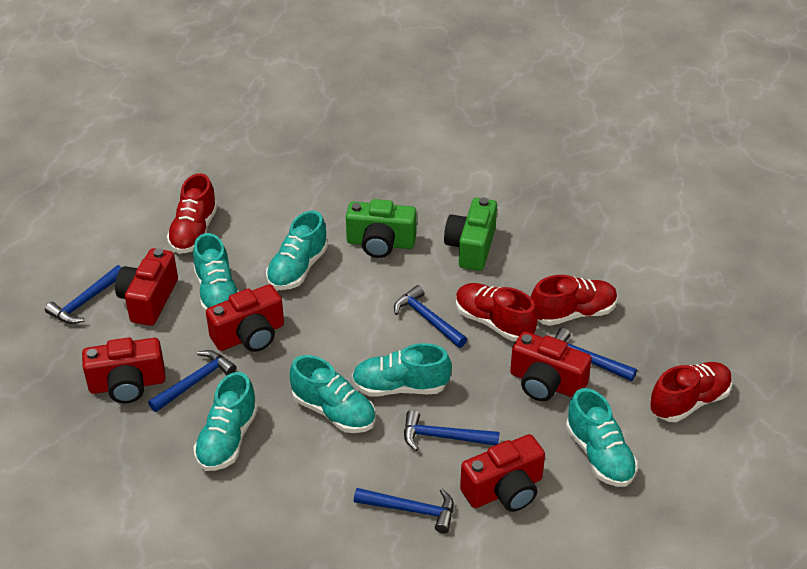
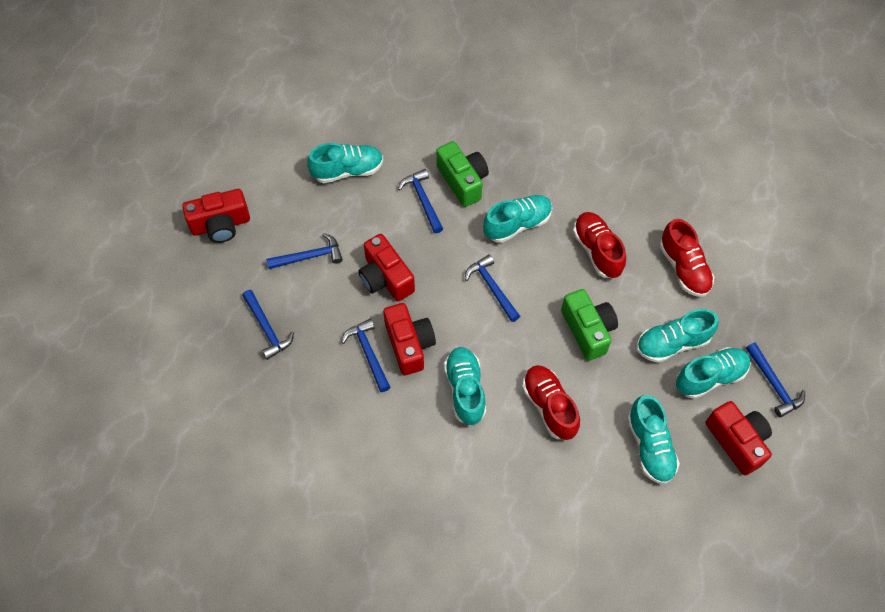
red camera: 5 -> 4
red shoe: 4 -> 3

